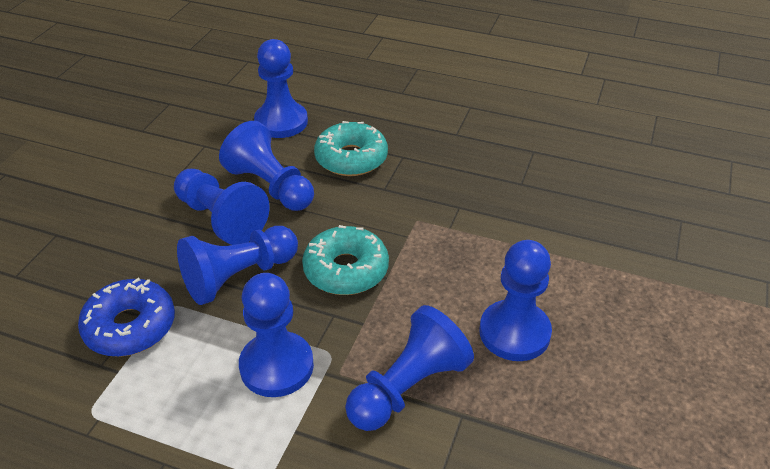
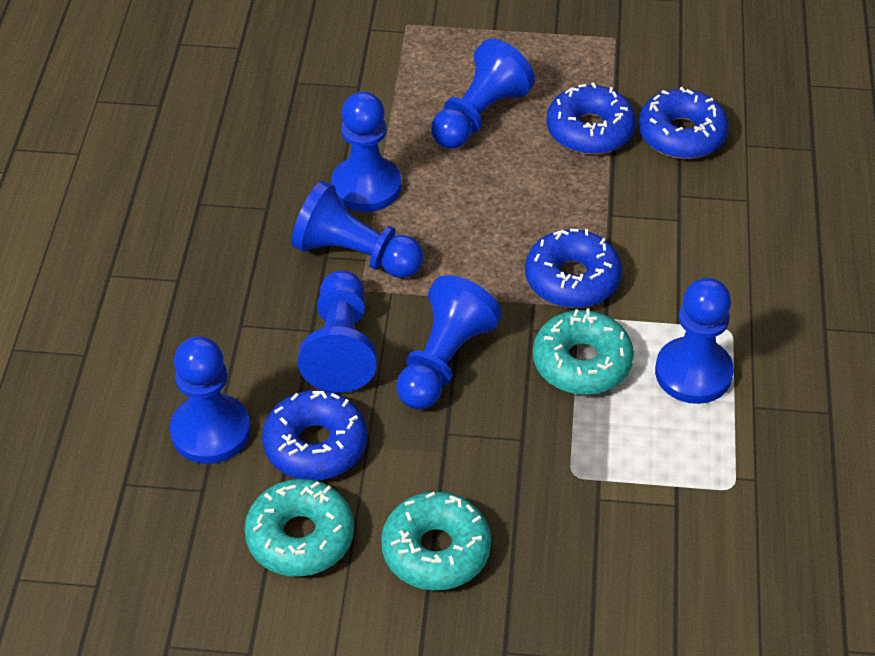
blue donut: 1 -> 4
turquoise donut: 2 -> 3

